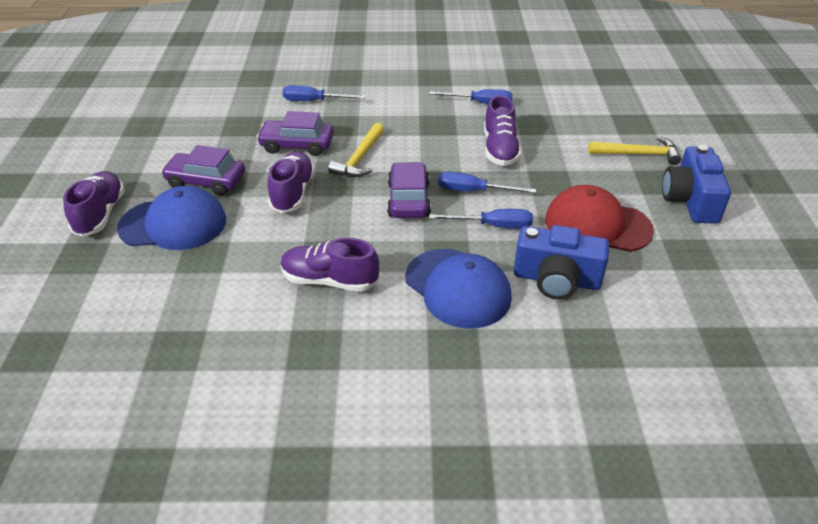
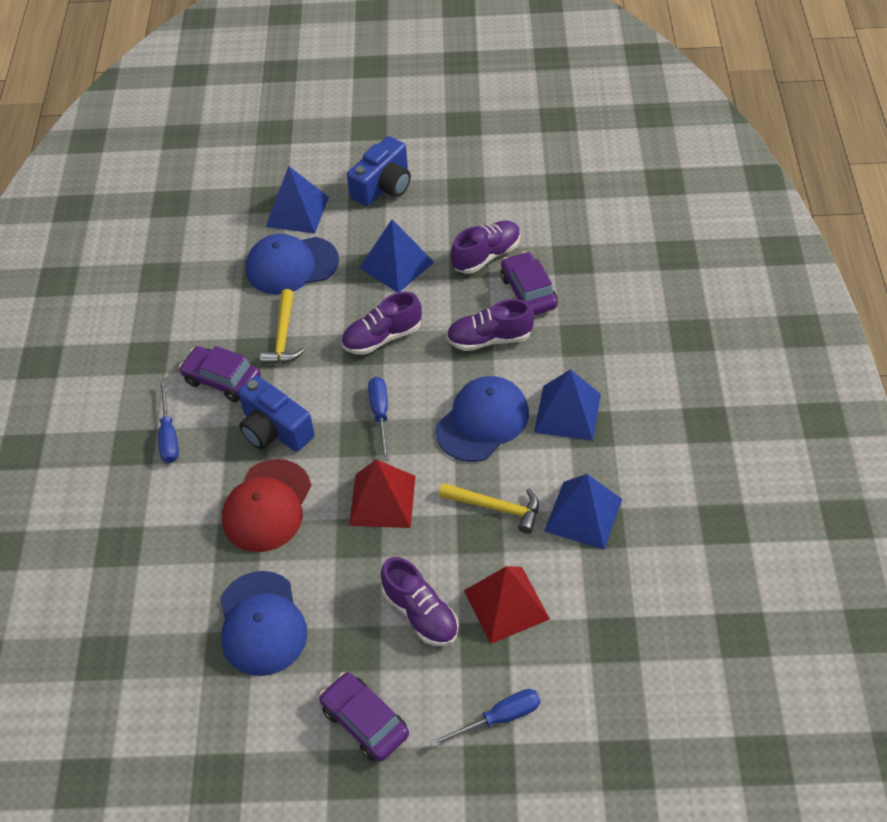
blue cap: 2 -> 3
blue pyramid: 0 -> 4
blue screwdriver: 4 -> 3
red pyramid: 0 -> 2

